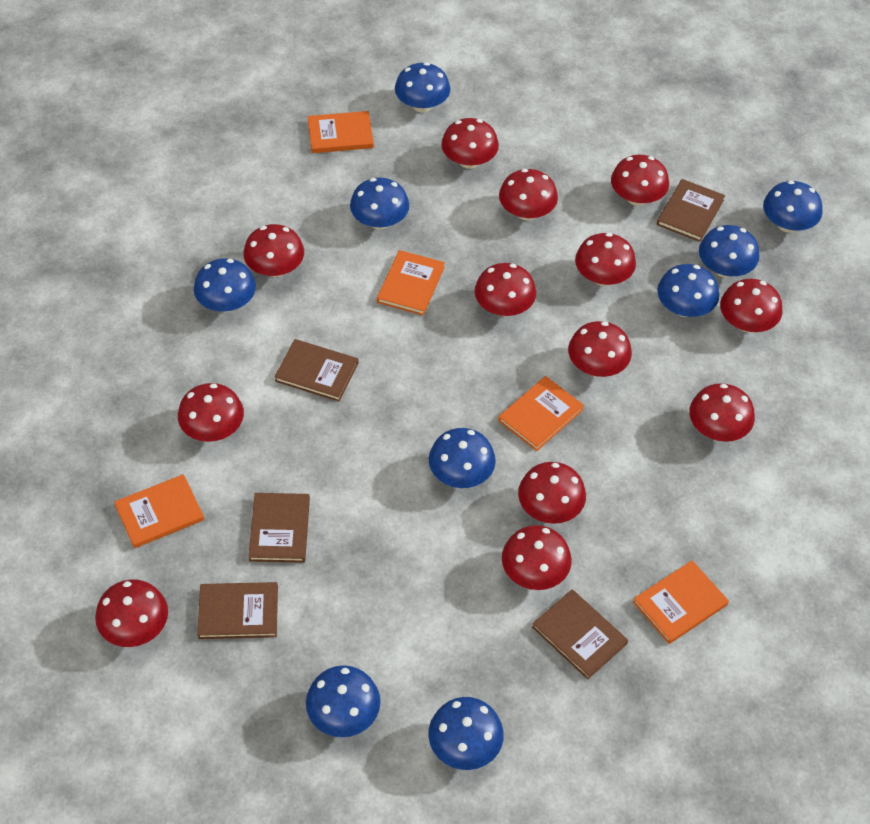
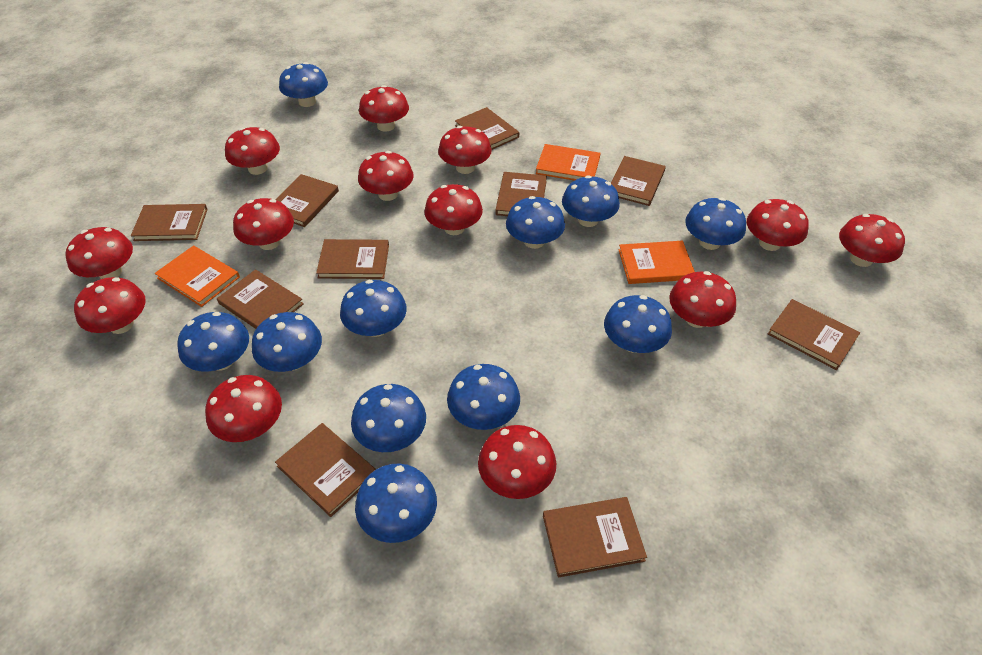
blue mushroom: 9 -> 11
brown book: 5 -> 10
orange book: 5 -> 3

